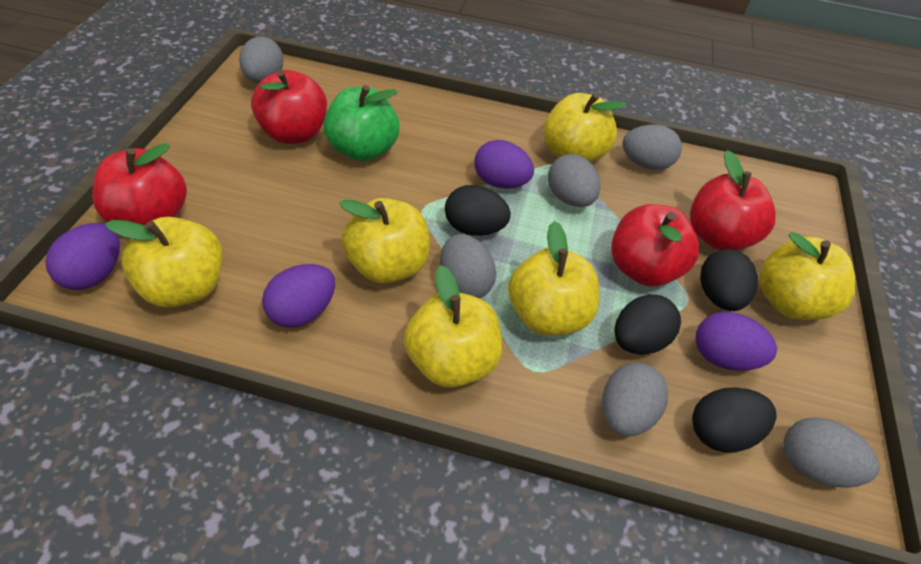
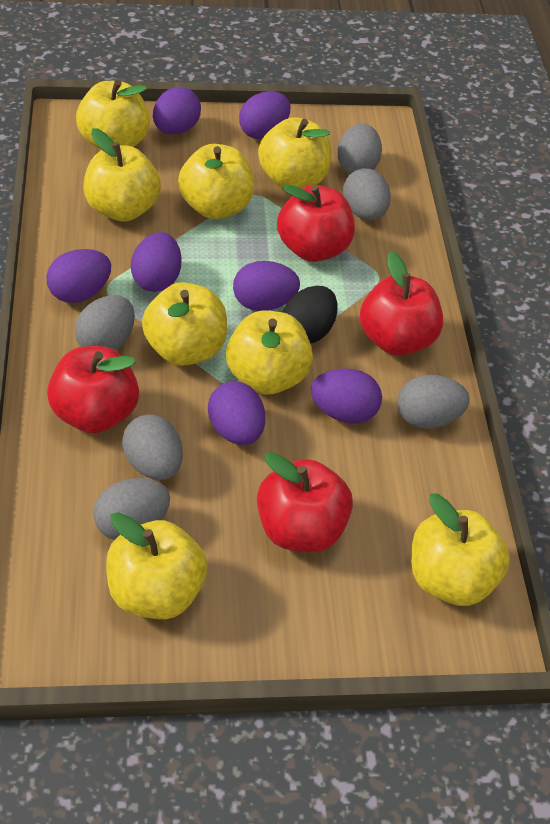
black egg: 4 -> 1
green apple: 1 -> 0
purple egg: 4 -> 7
yellow apple: 6 -> 8

